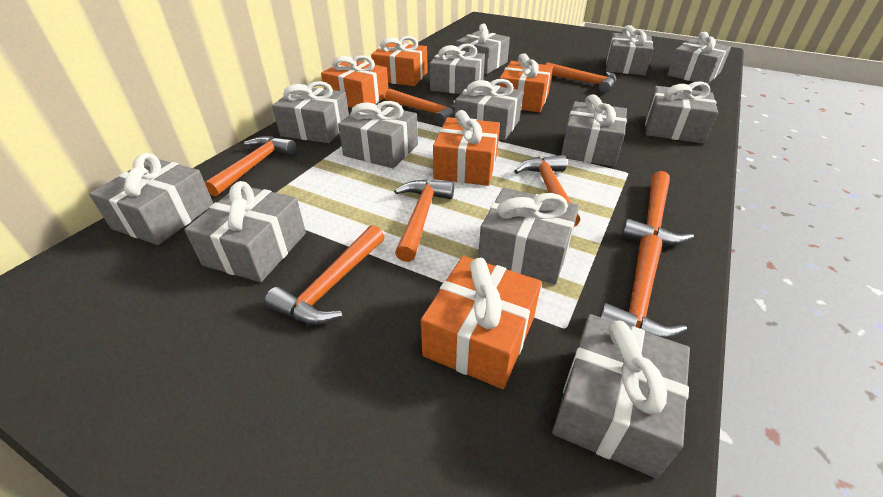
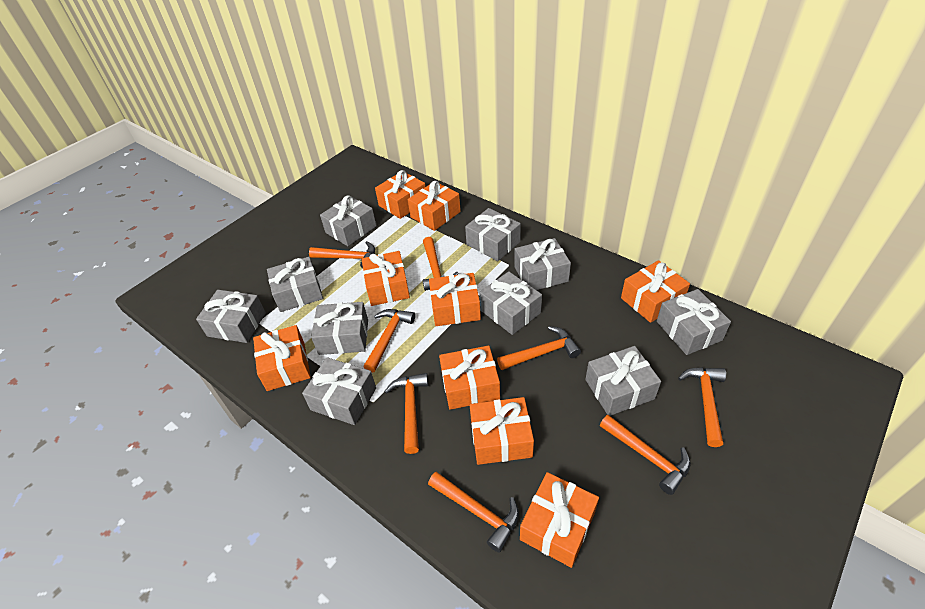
grey gift: 13 -> 10
orange gift: 5 -> 9

